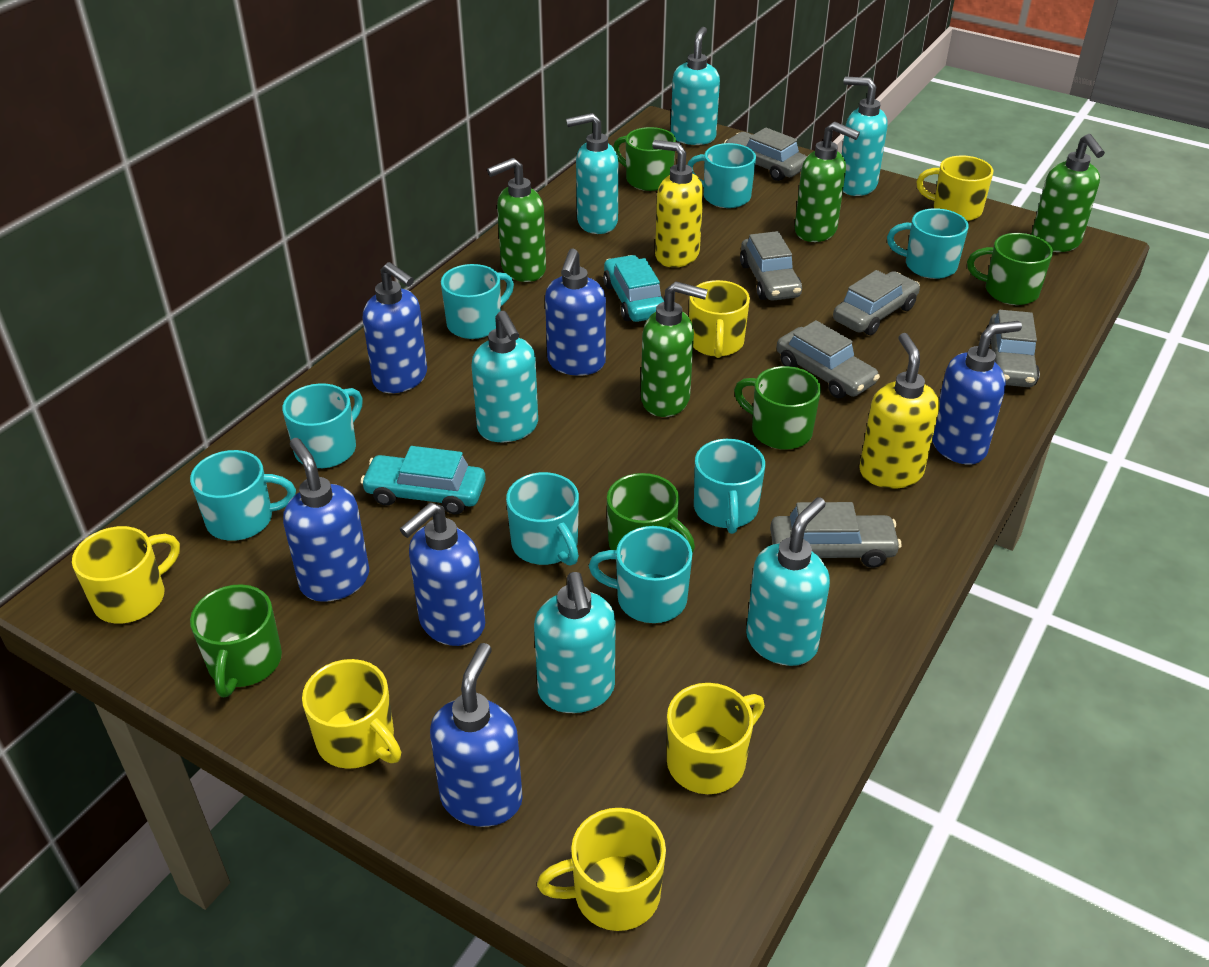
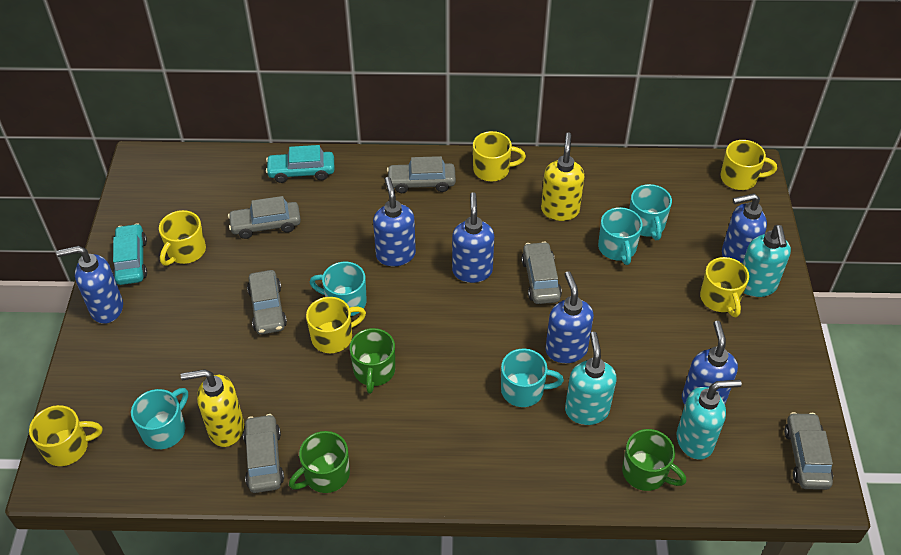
green mug: 5 -> 3
green soap dispenser: 4 -> 0
turquoise mug: 8 -> 5
turquoise soap dispenser: 6 -> 3

